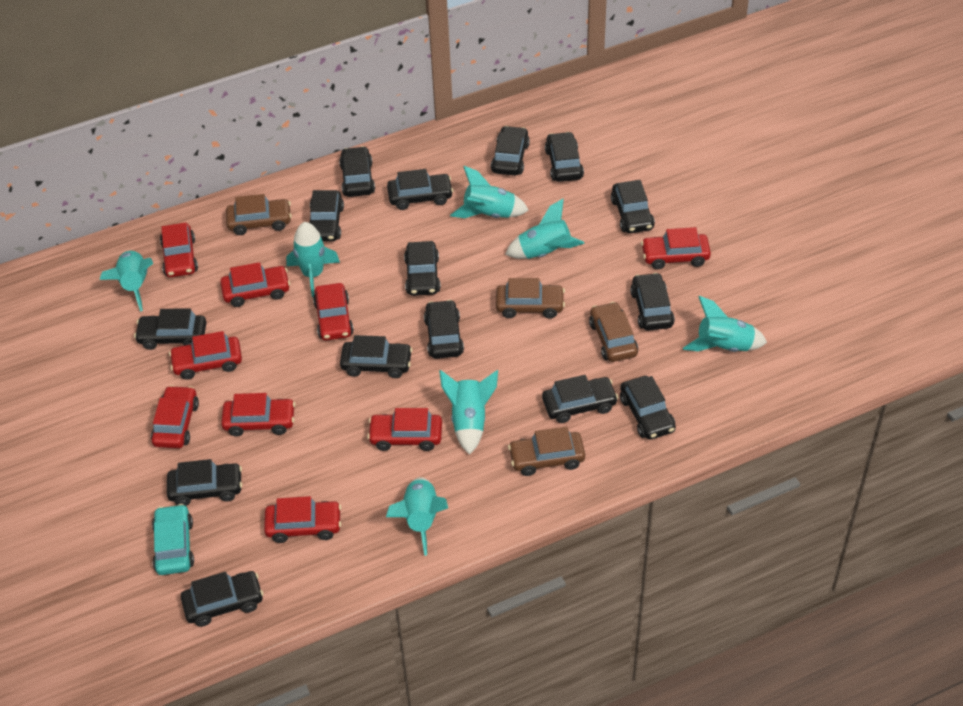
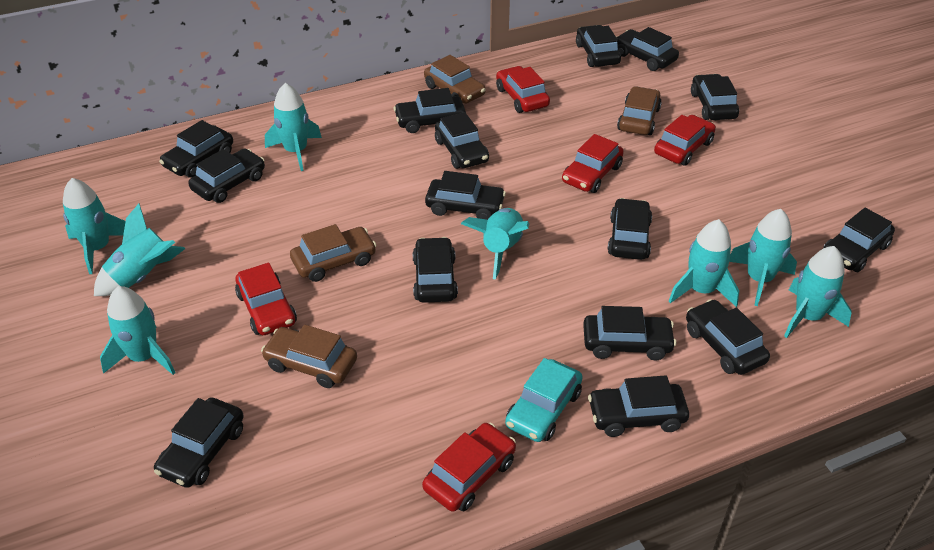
red car: 9 -> 5
turquoise rocket: 7 -> 8

